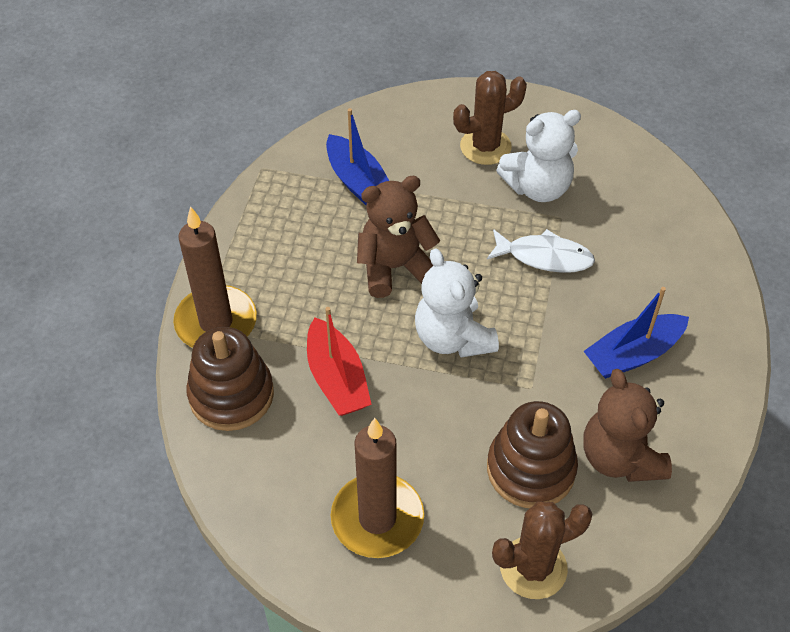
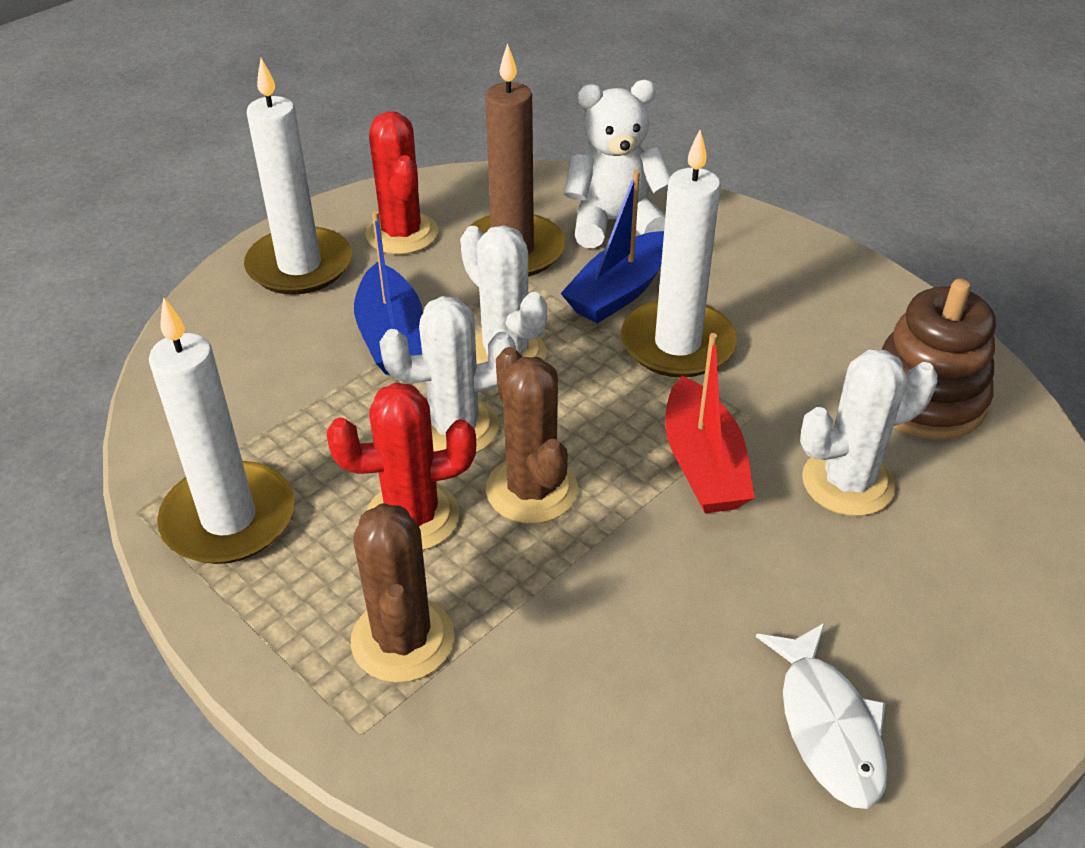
brown candle: 2 -> 1
brown stacking toy: 2 -> 1
brown teddy bear: 2 -> 0
red cactus: 0 -> 2
white cactus: 0 -> 3
white candle: 0 -> 3
white teddy bear: 2 -> 1

